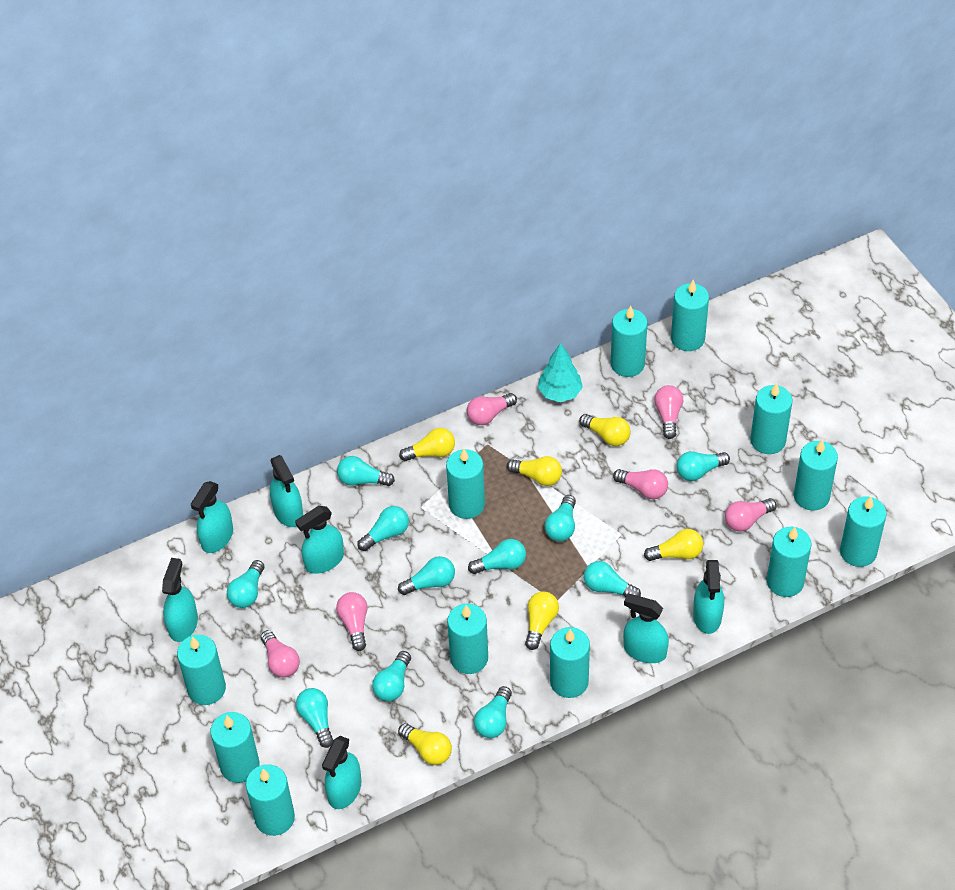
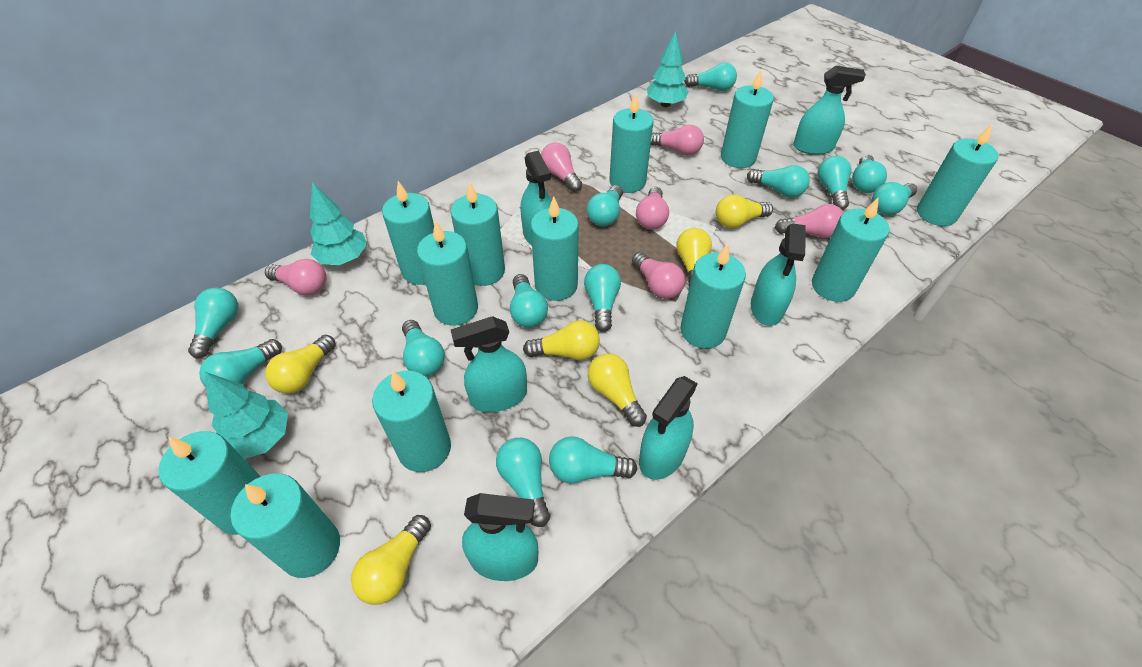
turquoise light bulb: 11 -> 13
turquoise spray bottle: 7 -> 6
turquoise tree: 1 -> 3

